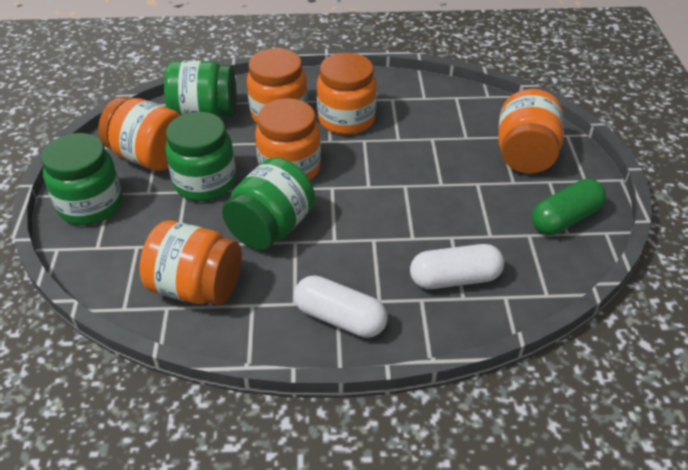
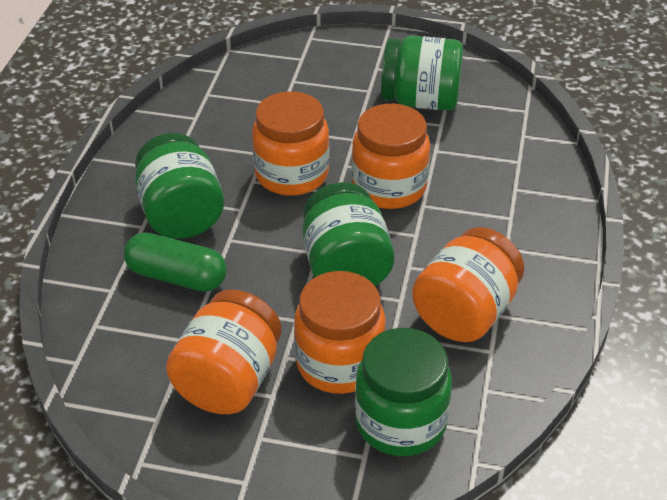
orange jar: 6 -> 5
white capsule: 2 -> 0

